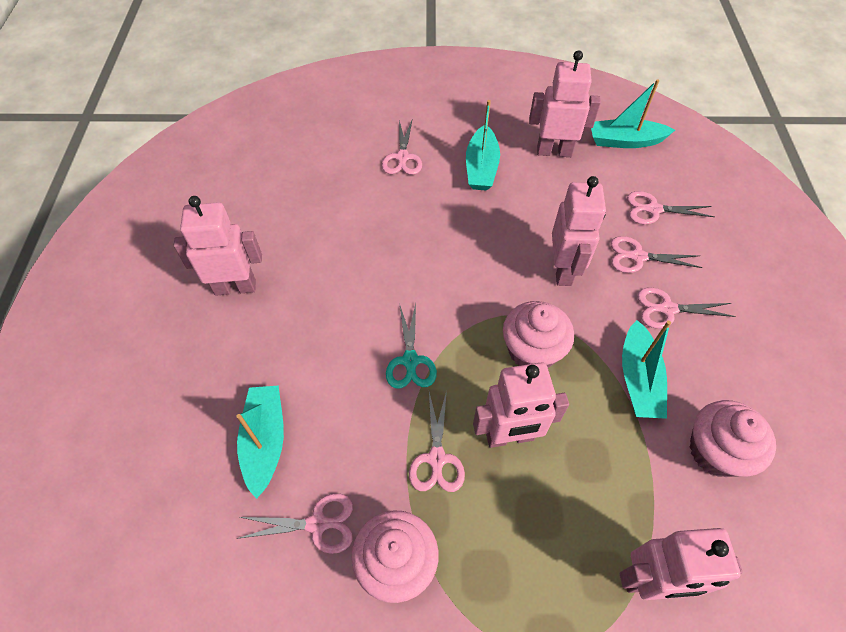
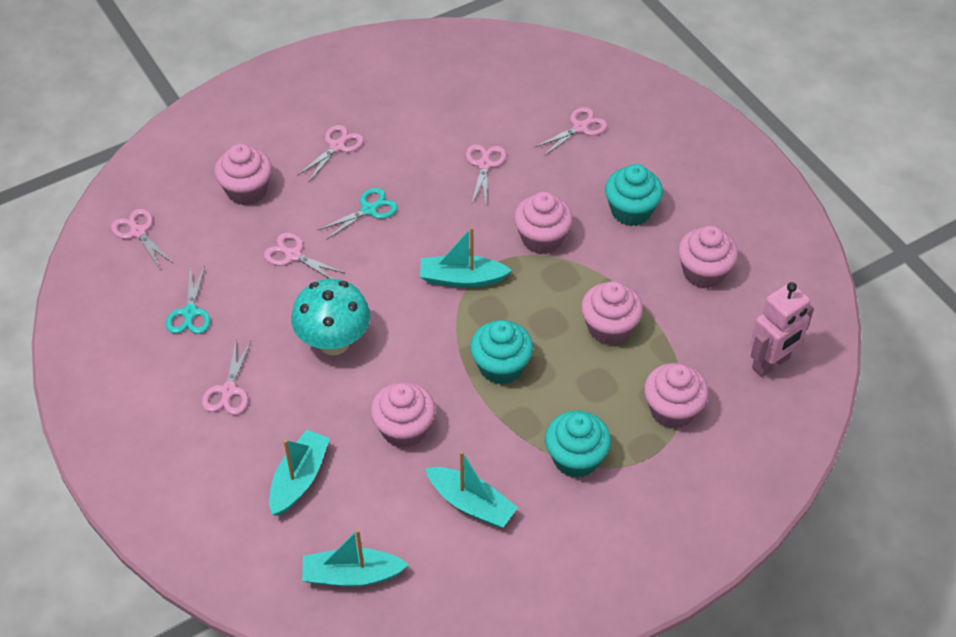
pink cupcake: 3 -> 6
pink robot: 5 -> 1
turquoise cupcake: 0 -> 3
turquoise mushroom: 0 -> 1
turquoise scissors: 1 -> 2

